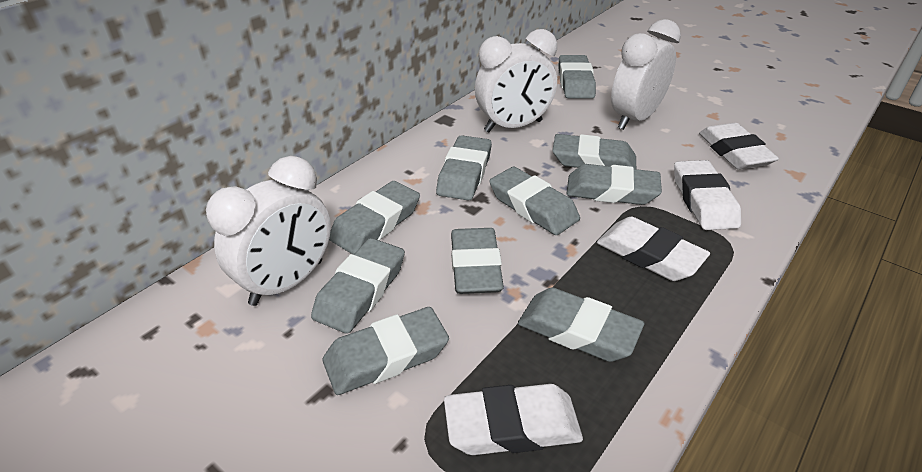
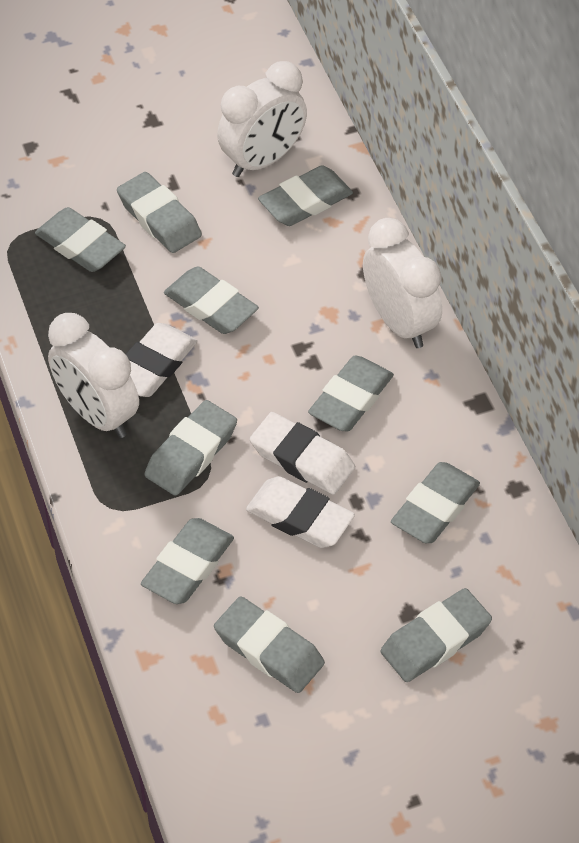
white eraser: 4 -> 3

